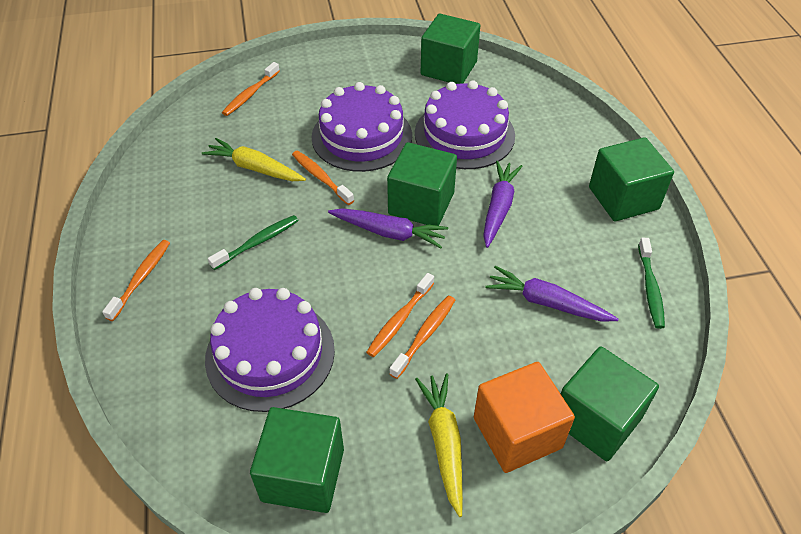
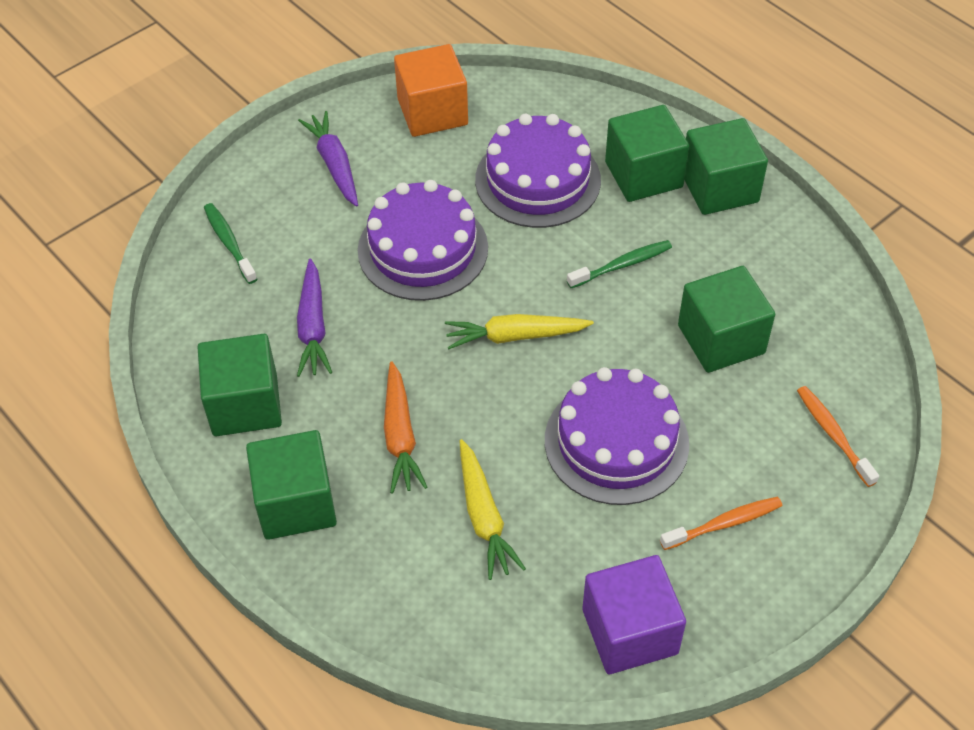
orange carrot: 0 -> 1
orange toothbrush: 5 -> 2
purple carrot: 3 -> 2
purple cube: 0 -> 1

